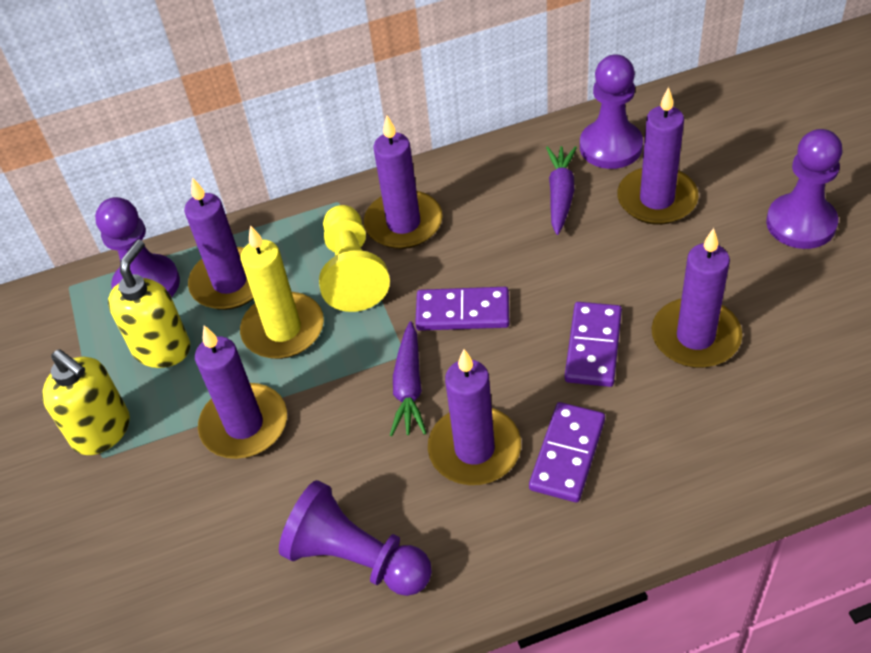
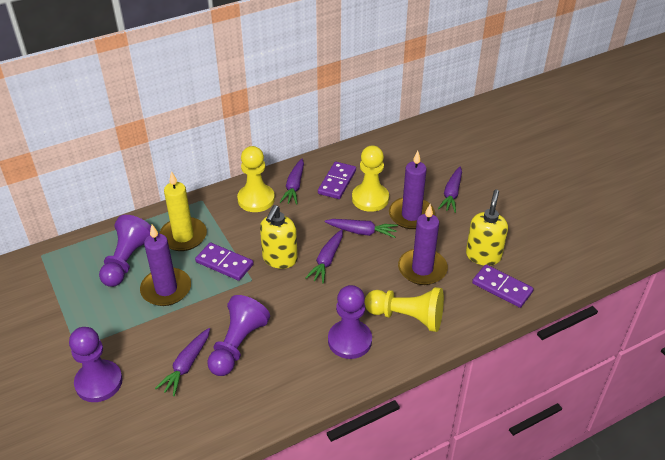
purple candle: 6 -> 3
purple carrot: 2 -> 5
yellow pawn: 1 -> 3

